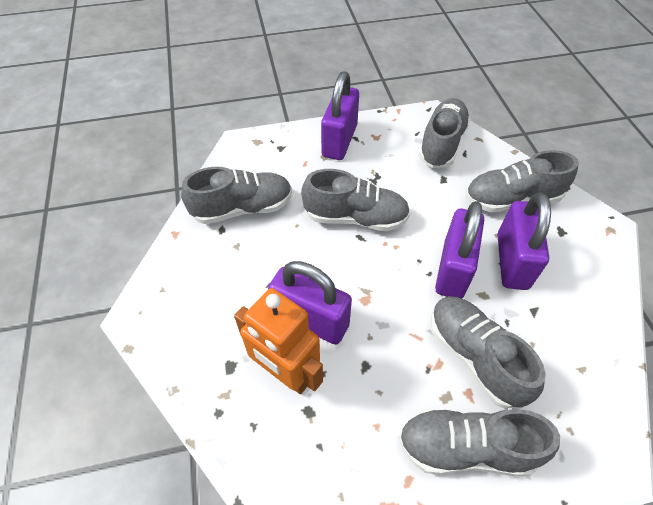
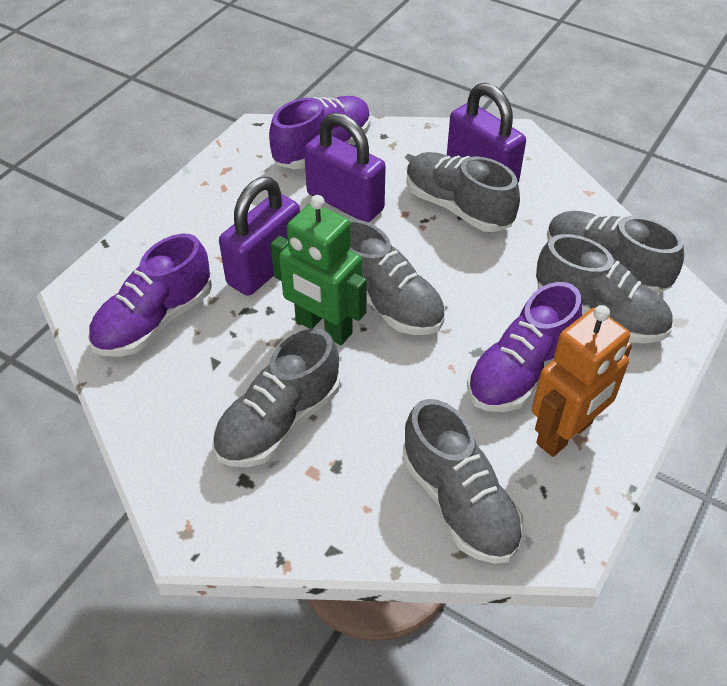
green robot: 0 -> 1
purple padlock: 4 -> 3
purple shoe: 0 -> 3

